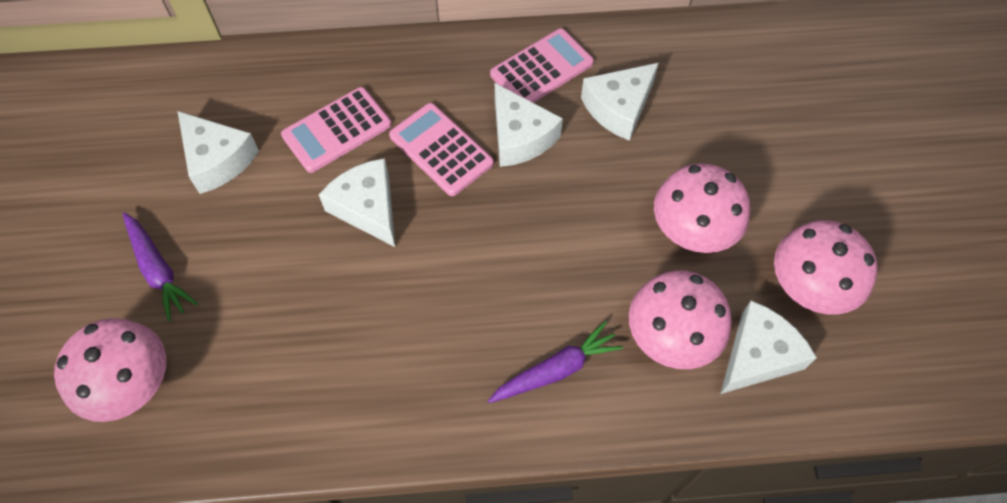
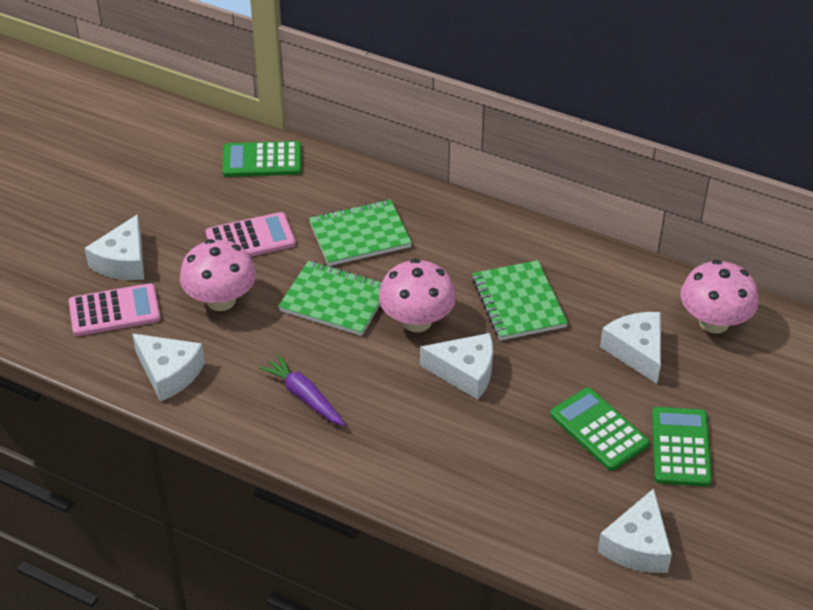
green calculator: 0 -> 3
green notebook: 0 -> 3
pink calculator: 3 -> 2
pink mushroom: 4 -> 3
purple carrot: 2 -> 1

